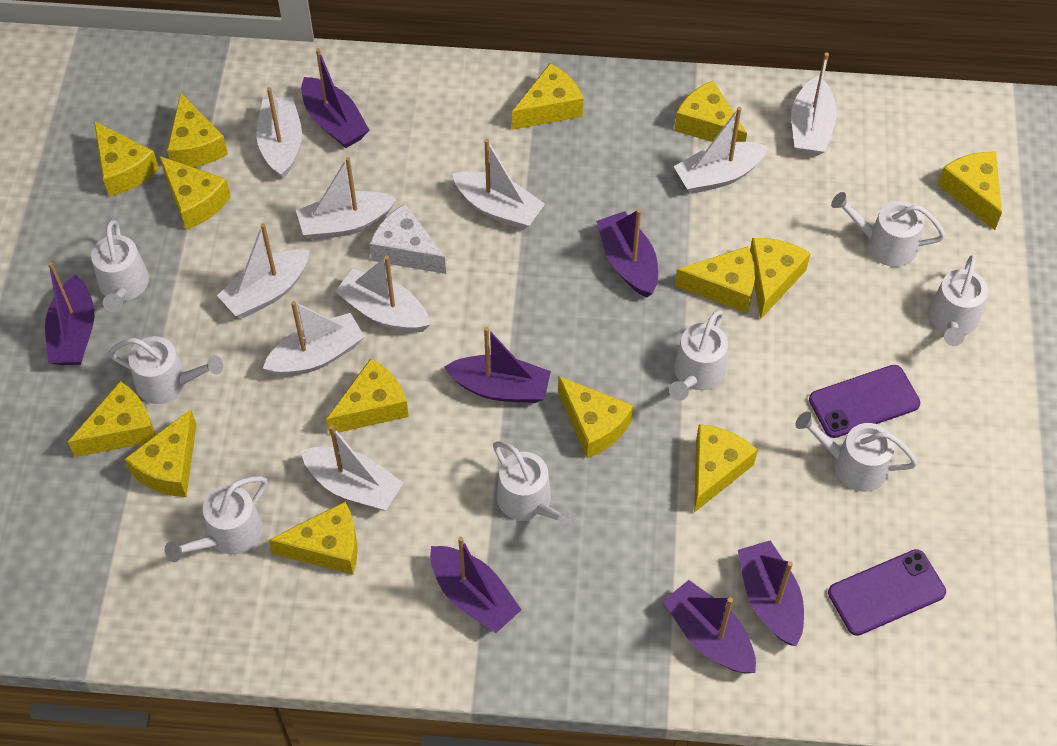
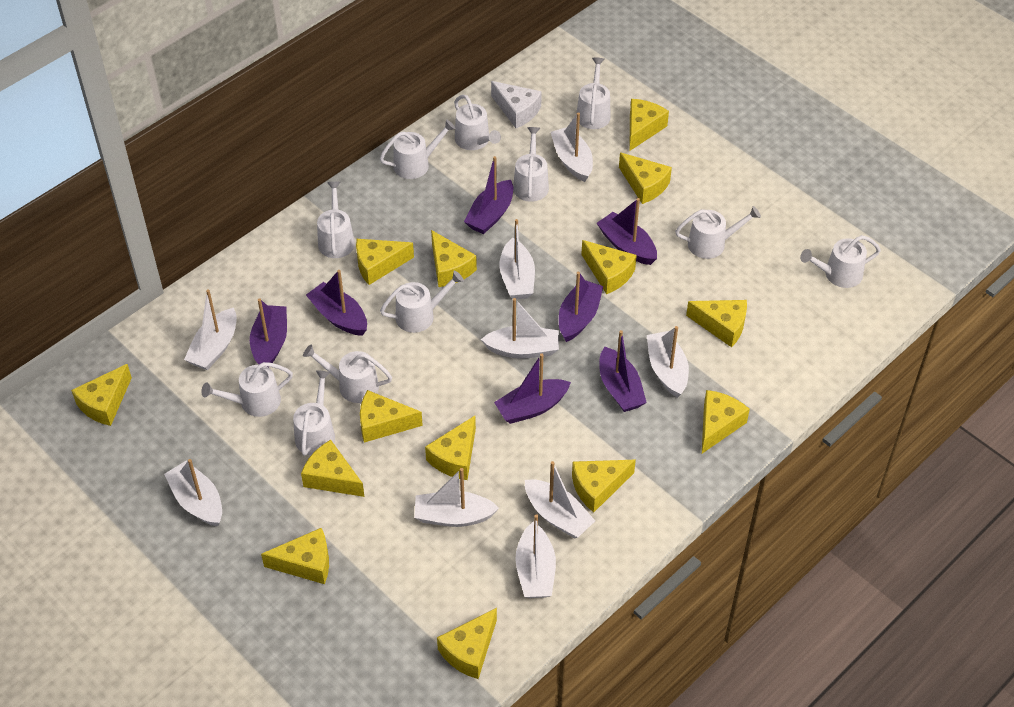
purple phone: 2 -> 0
white watering can: 8 -> 11

